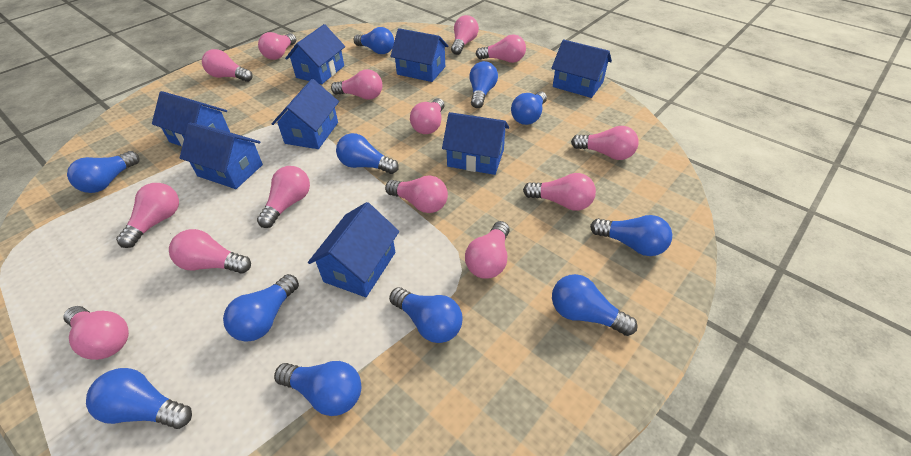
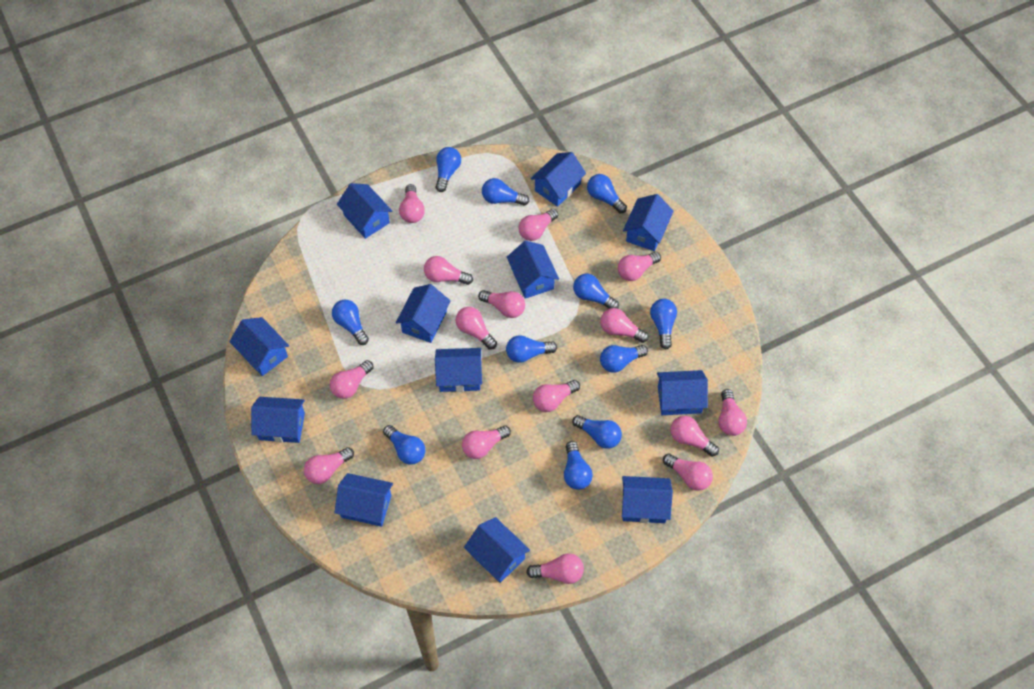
blue house: 8 -> 12
pink light bulb: 14 -> 15

